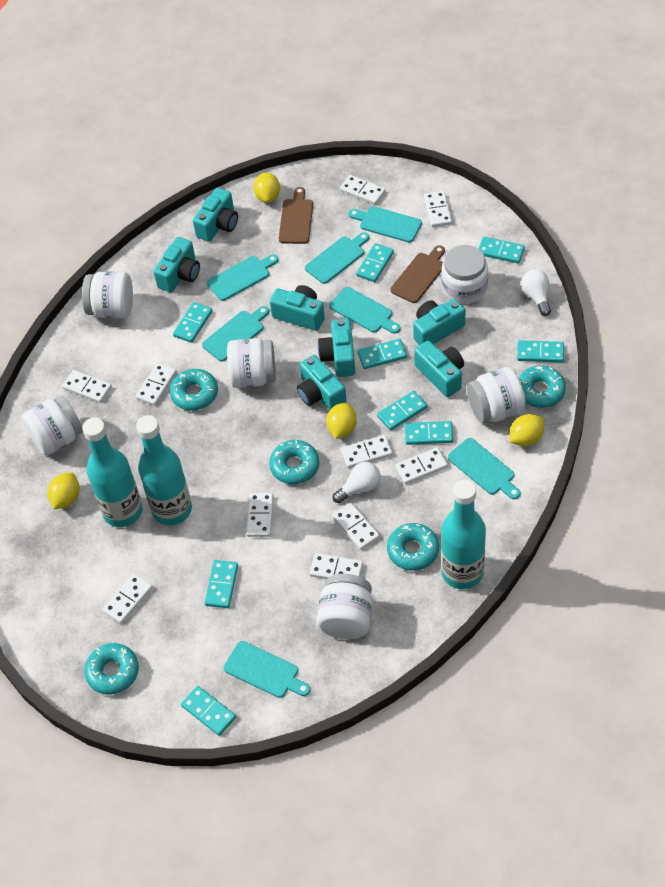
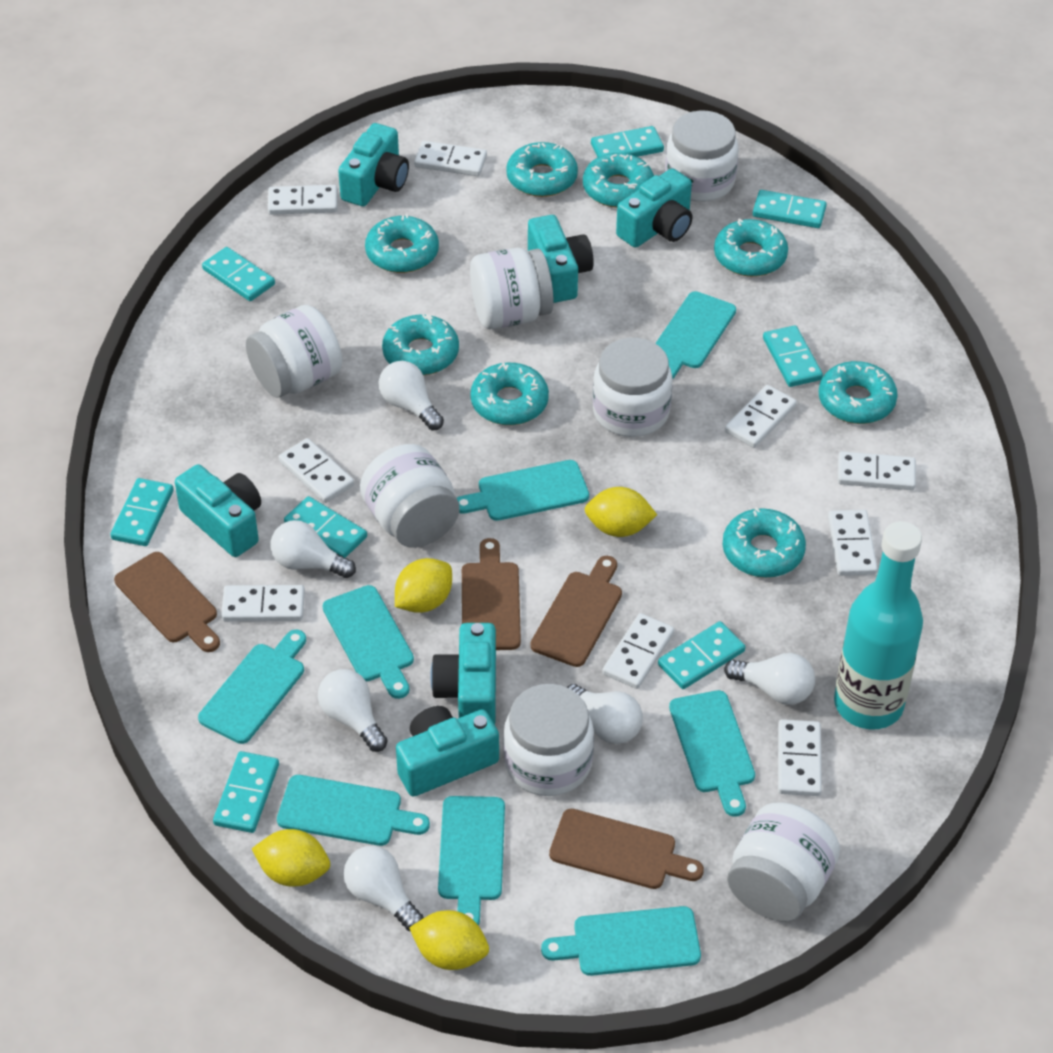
brown cutting board: 2 -> 4
turquoise bottle: 3 -> 1
turquoise camera: 7 -> 6
turquoise cutting board: 7 -> 8
turquoise domino: 9 -> 8
turquoise donut: 5 -> 8
white domino: 10 -> 9
white jar: 6 -> 7
white light bulb: 2 -> 6

